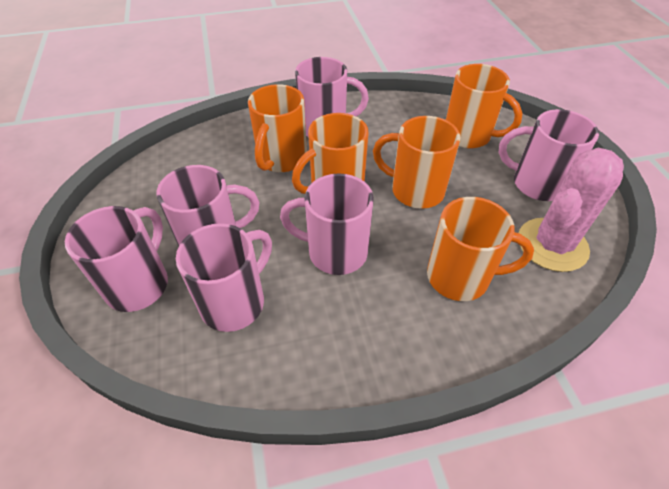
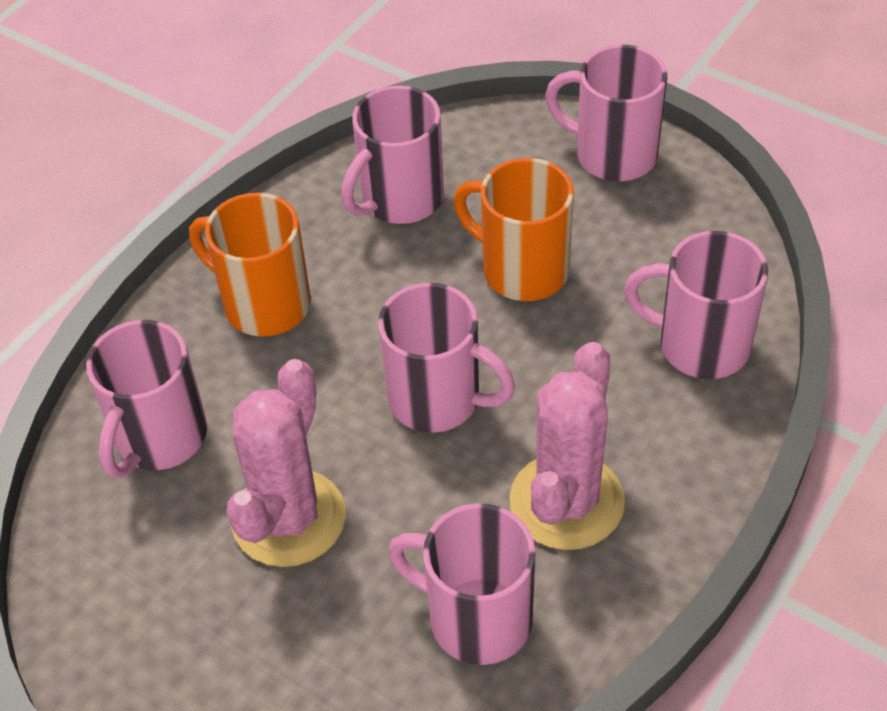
orange mug: 5 -> 2
pink cactus: 1 -> 2

